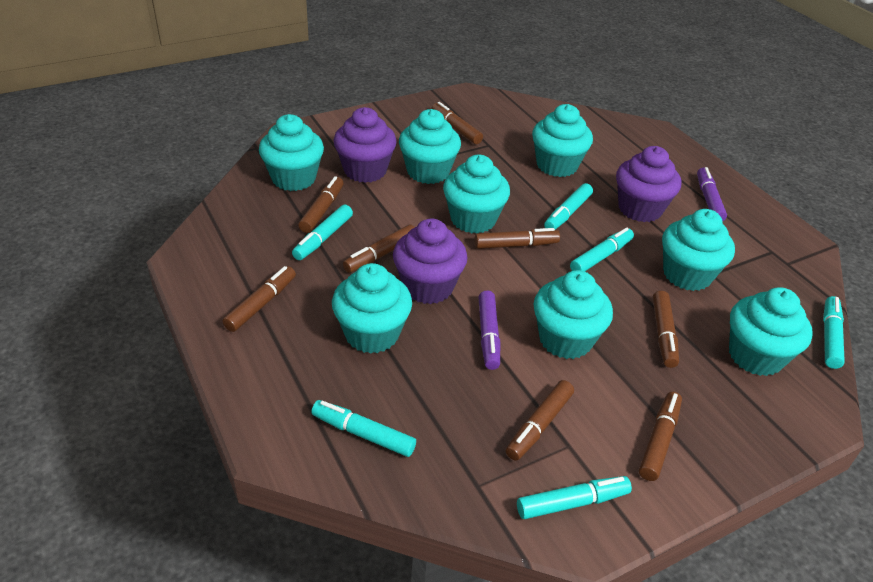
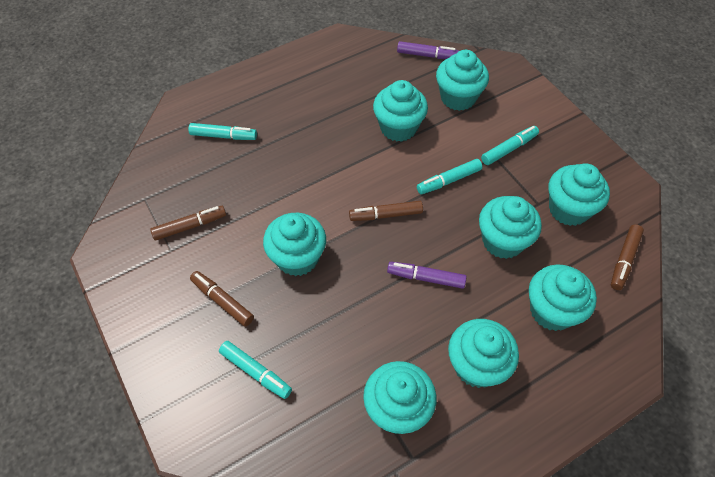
brown marker: 8 -> 4
purple cupcake: 3 -> 0
turquoise marker: 6 -> 4

